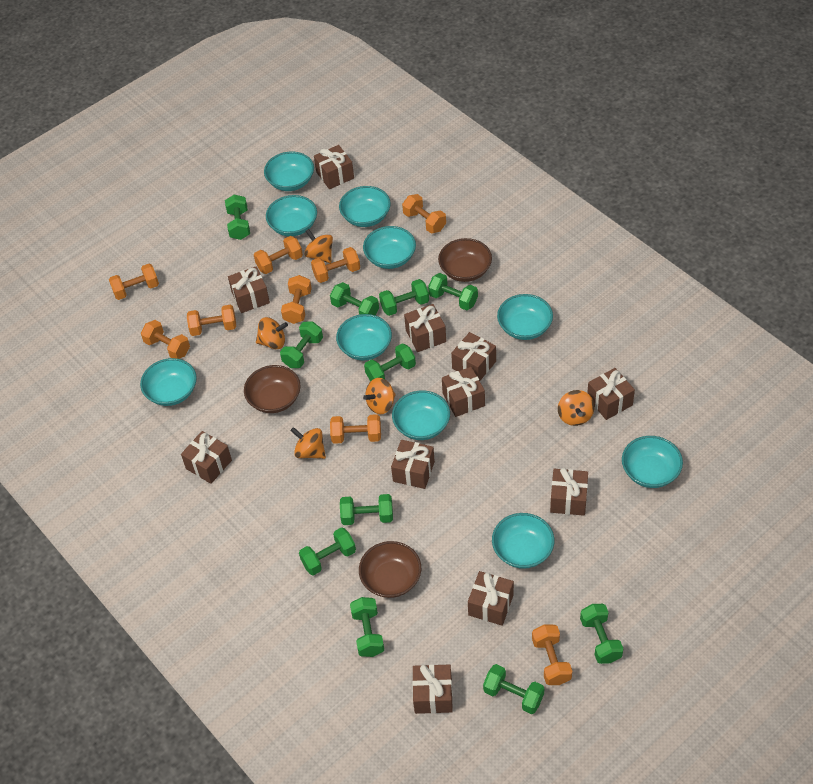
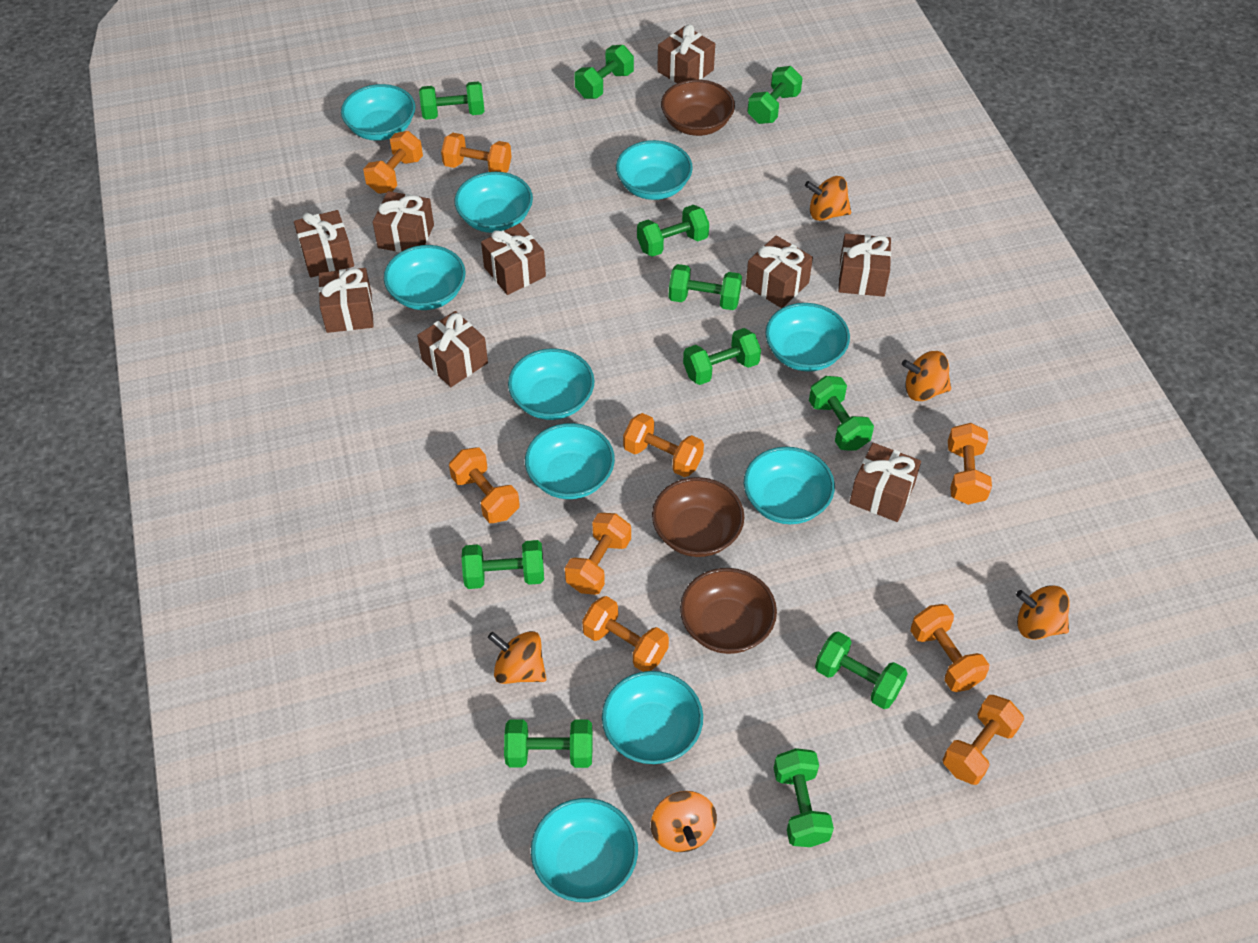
brown gift: 11 -> 9

